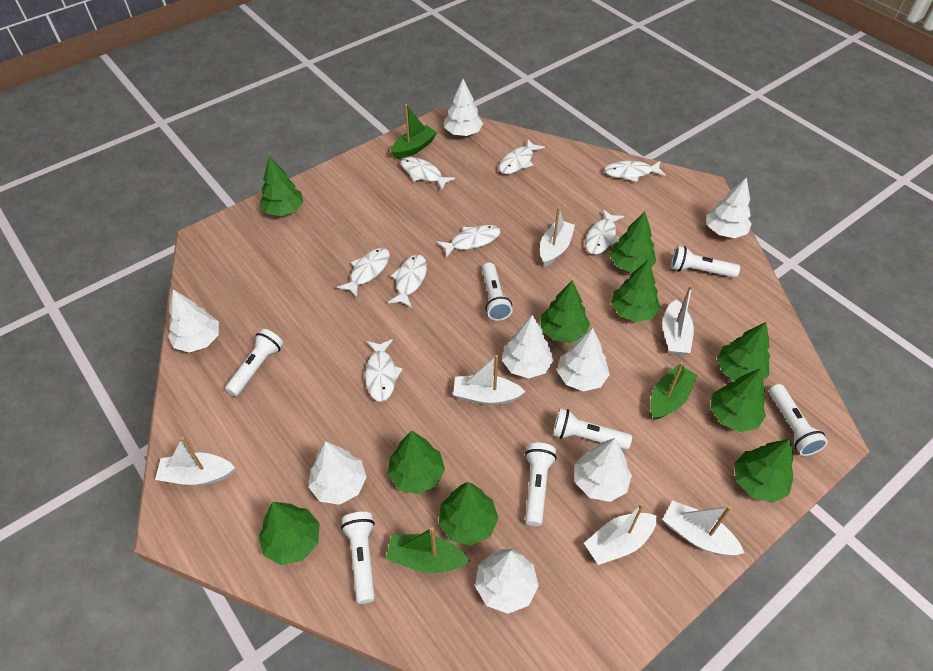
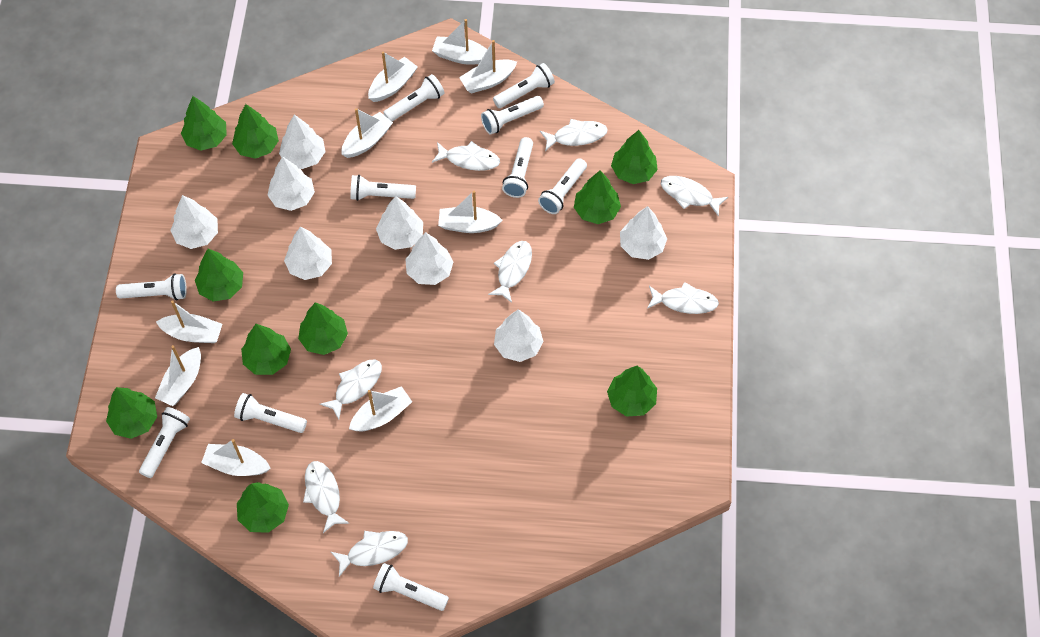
green boat: 3 -> 0
white boat: 6 -> 9
white flashlight: 7 -> 10

